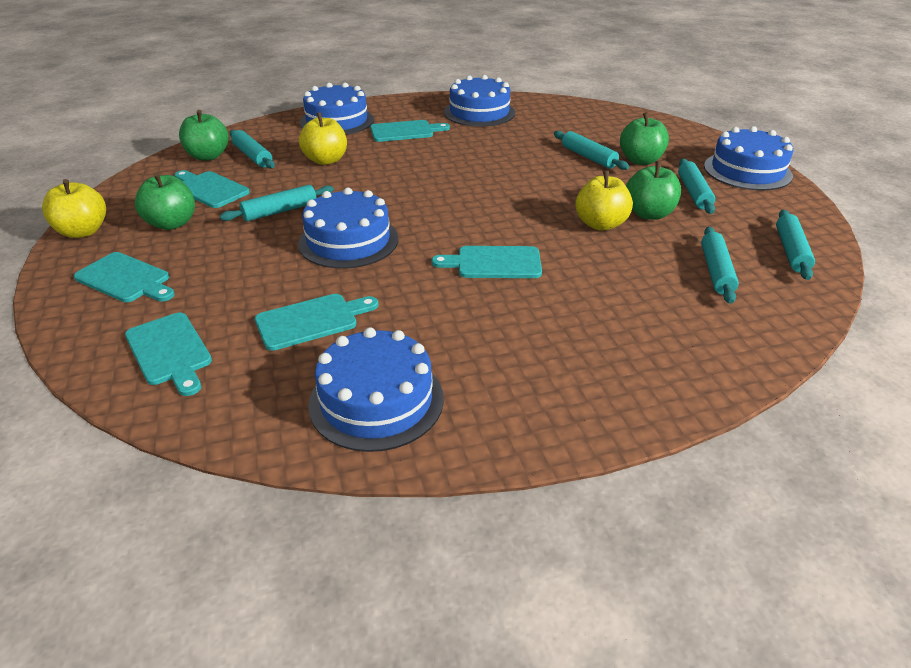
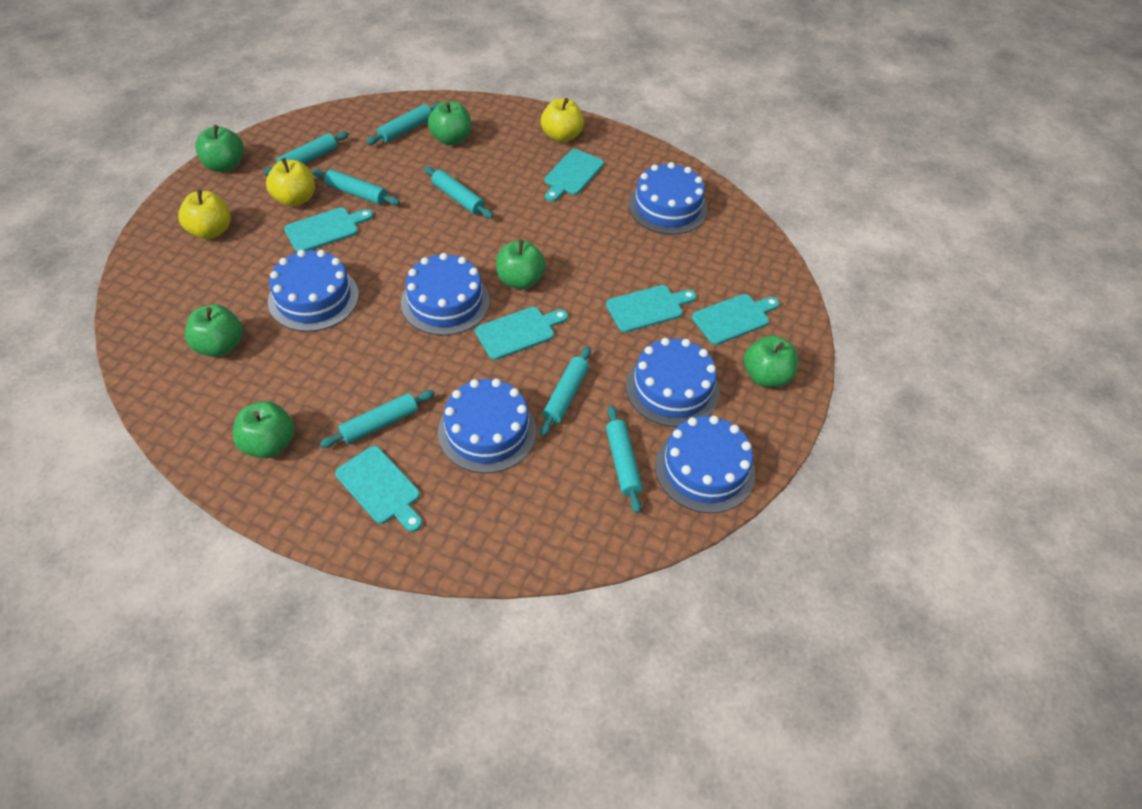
blue cake: 5 -> 6
green apple: 4 -> 6
turquoise rolling pin: 6 -> 7

